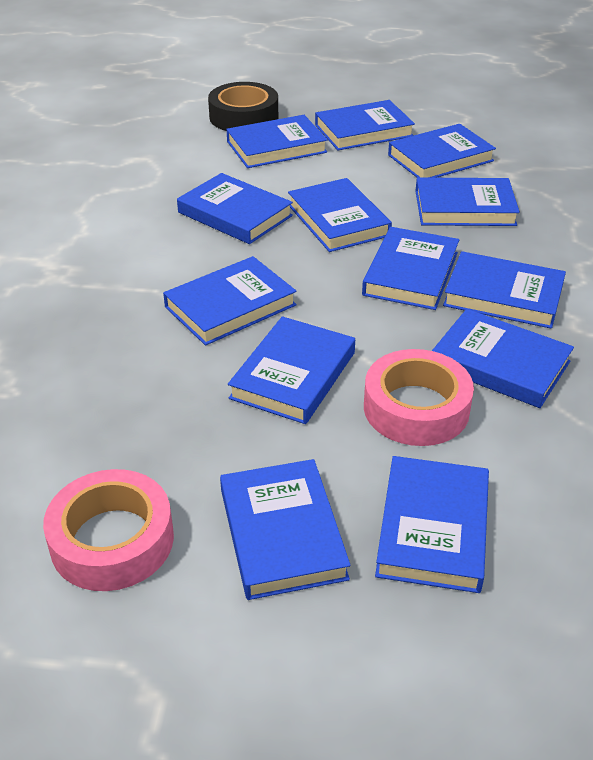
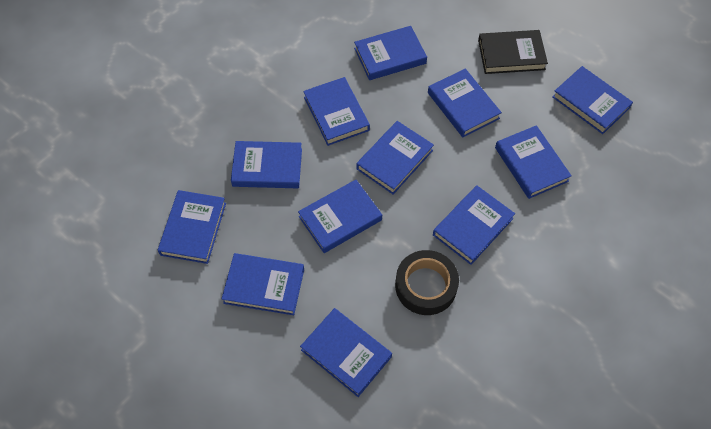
black book: 0 -> 1
blue book: 13 -> 12
pink tape: 2 -> 0

